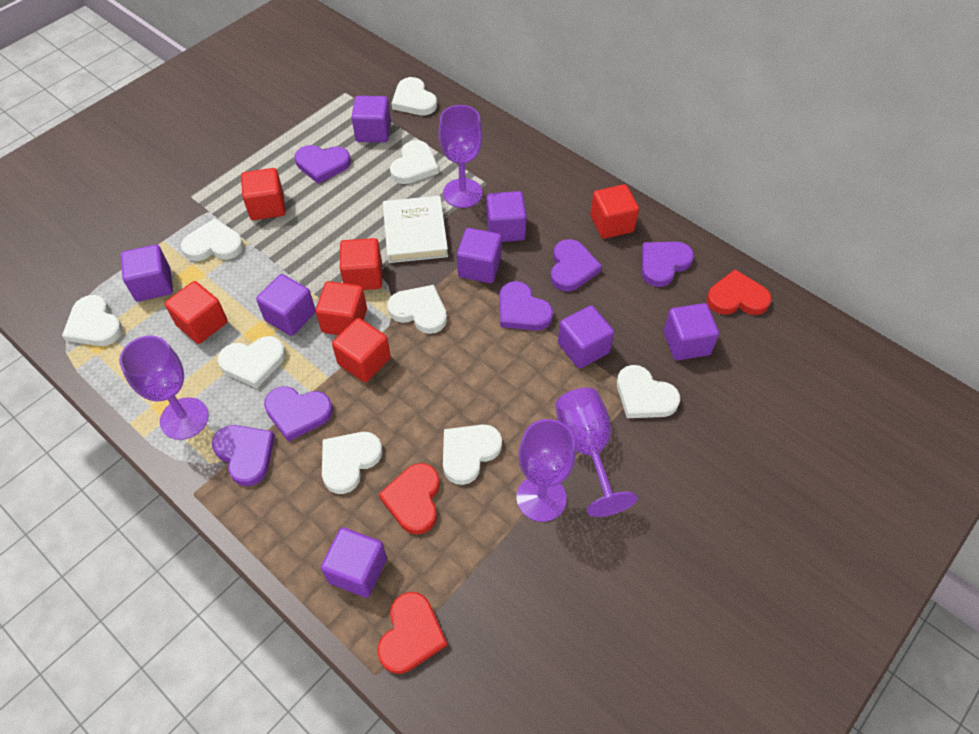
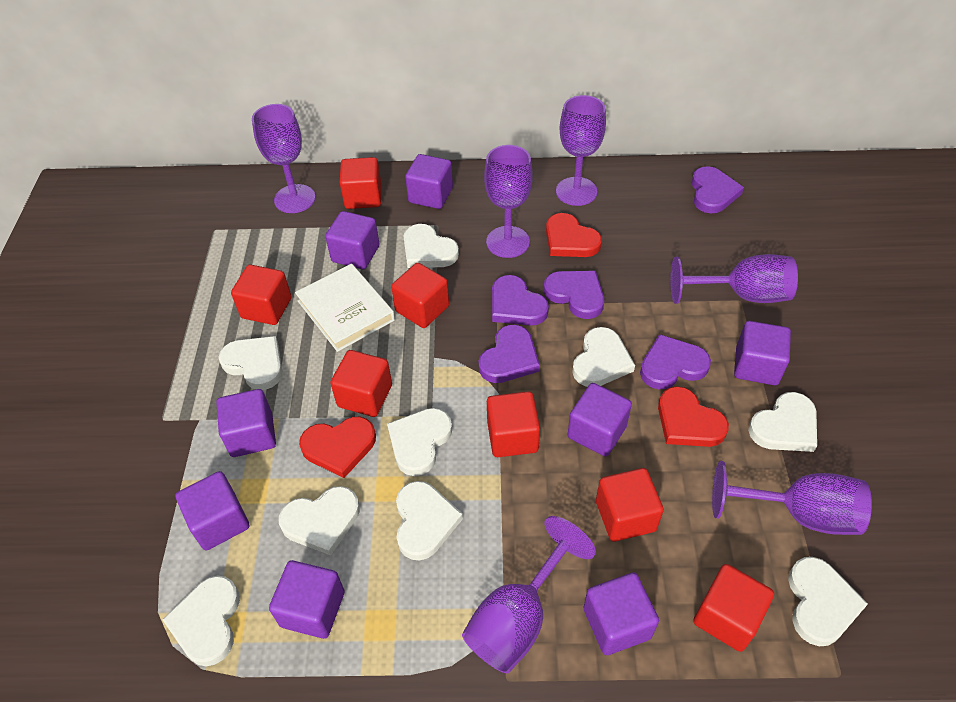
purple goblet: 4 -> 6
purple heart: 6 -> 5
red cube: 6 -> 7

